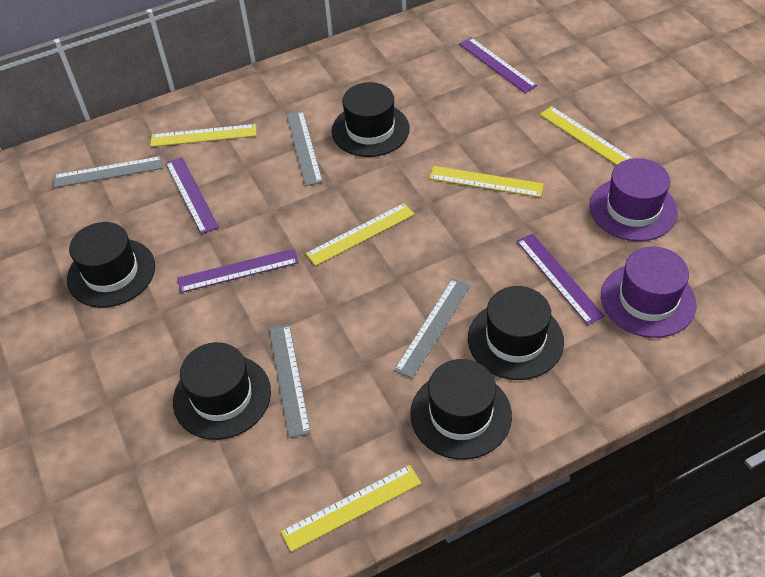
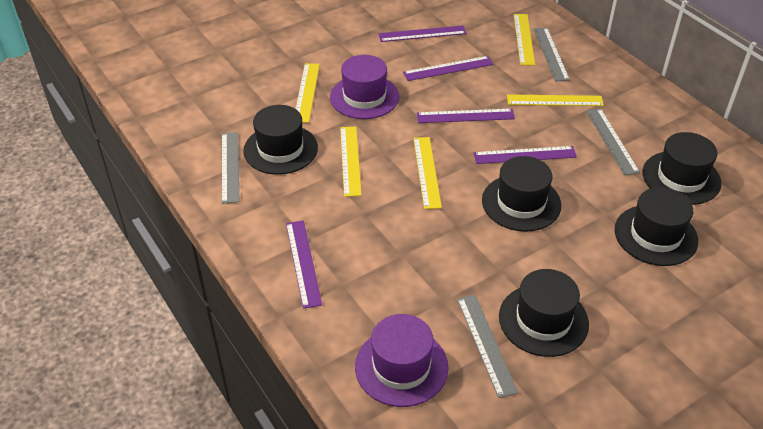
purple ruler: 4 -> 5

